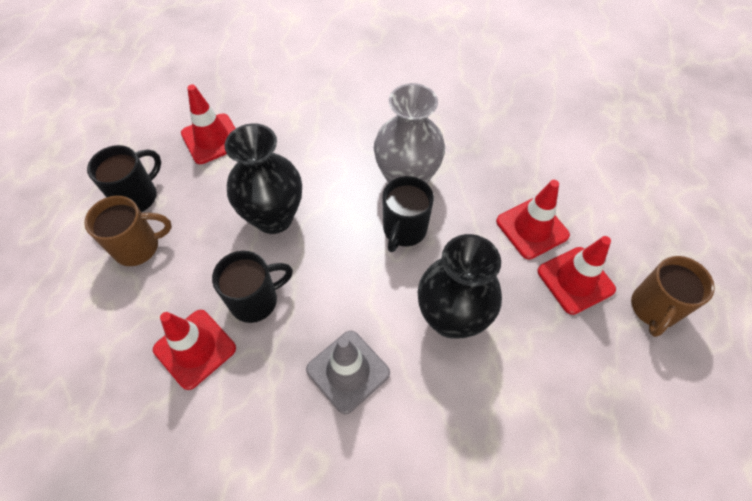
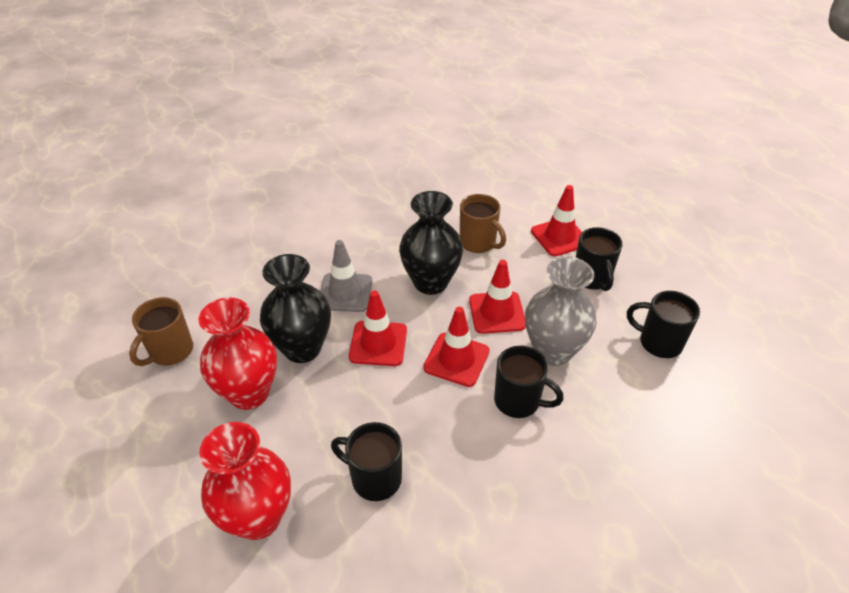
black mug: 3 -> 4
red vase: 0 -> 2

